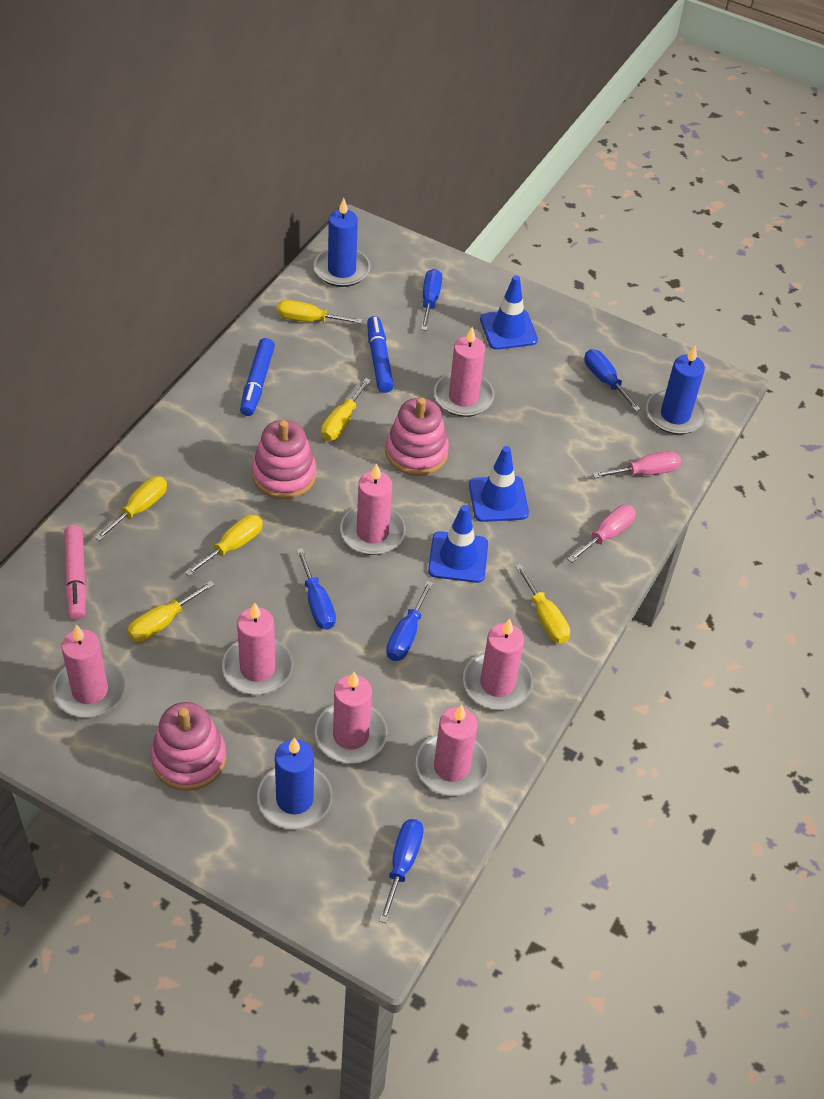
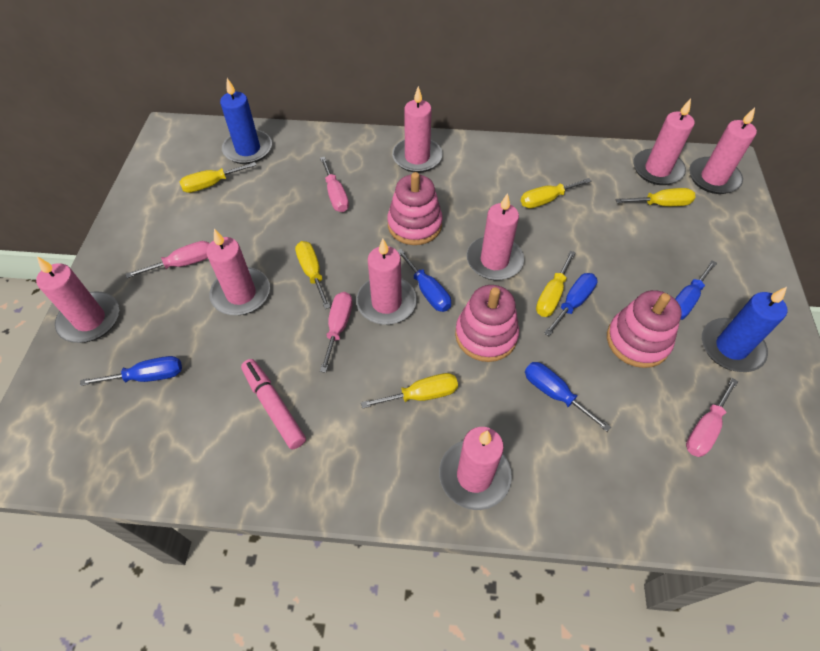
blue candle: 3 -> 2
blue marker: 2 -> 0
blue traffic cone: 3 -> 0
pink candle: 7 -> 8
pink screwdriver: 2 -> 4

